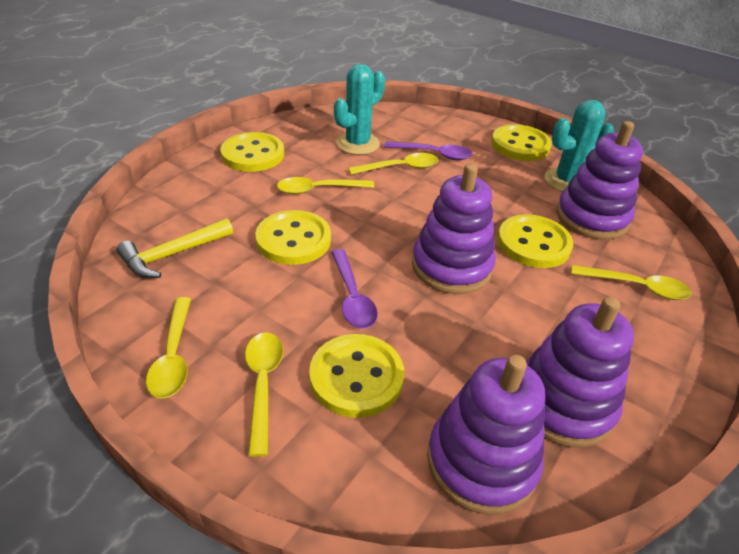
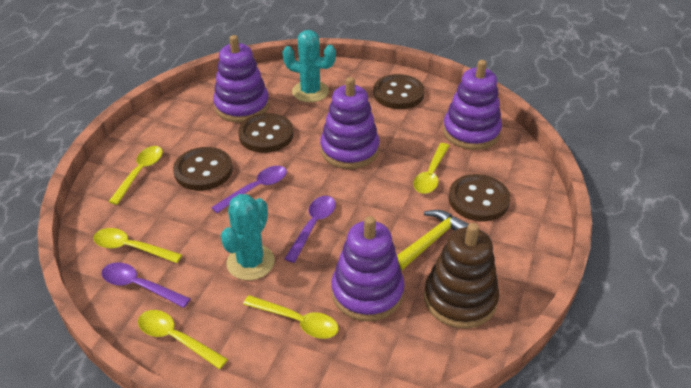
brown button: 0 -> 4
brown stacking toy: 0 -> 1
purple spoon: 2 -> 3
yellow button: 5 -> 0

